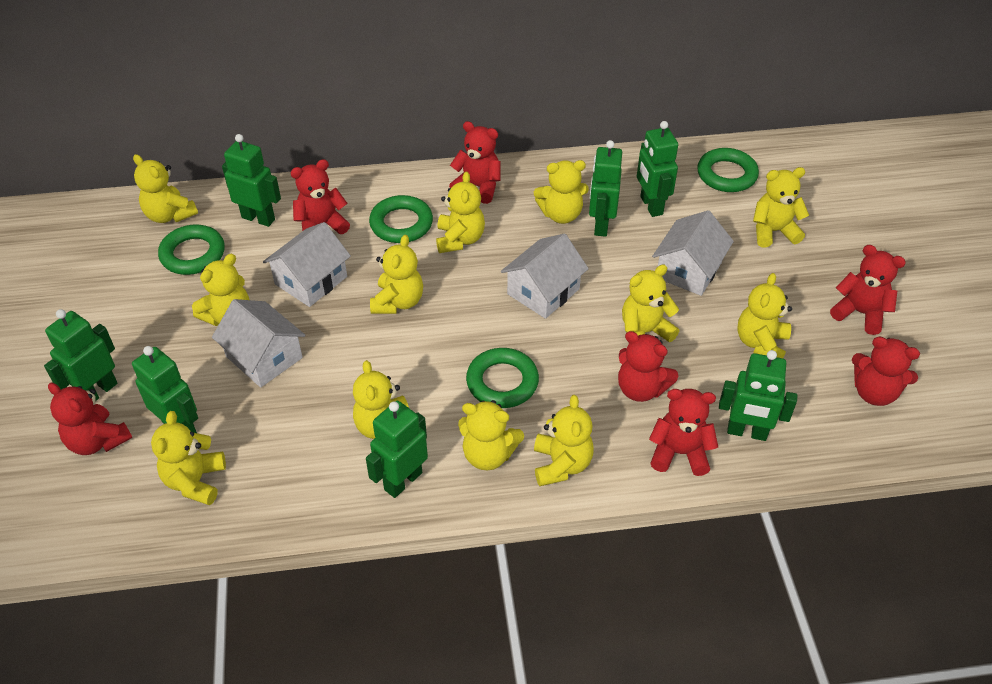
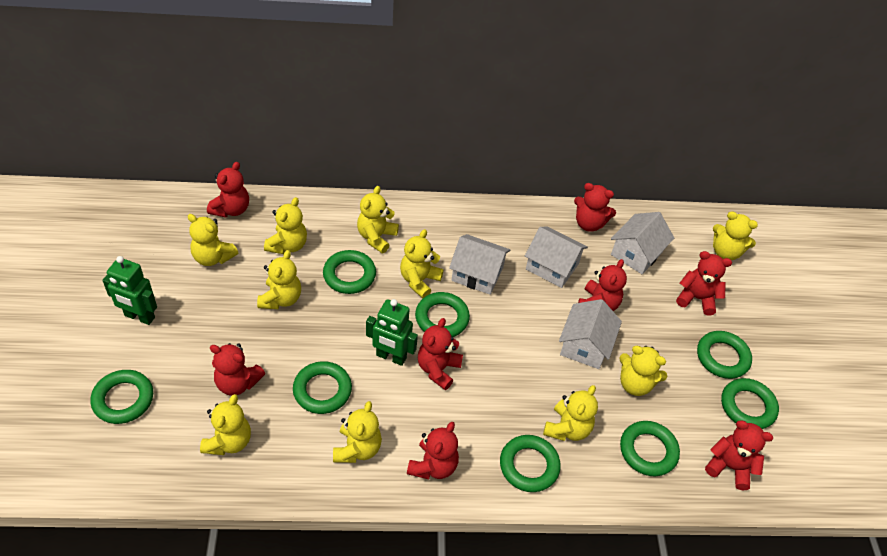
green ring: 4 -> 8
green robot: 7 -> 2
red teddy bear: 7 -> 8
yellow teddy bear: 12 -> 10

